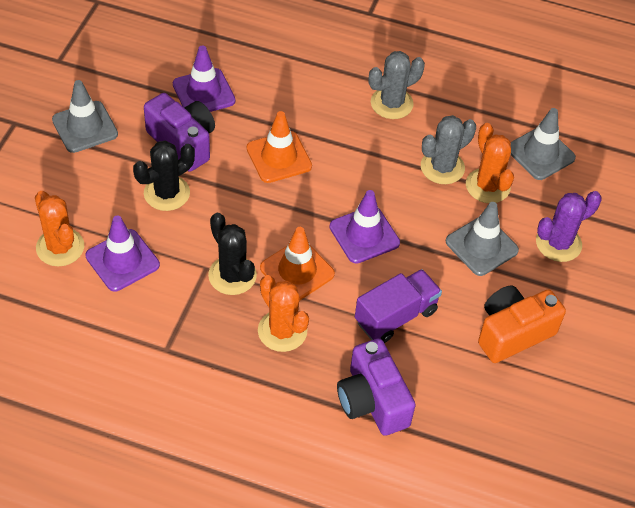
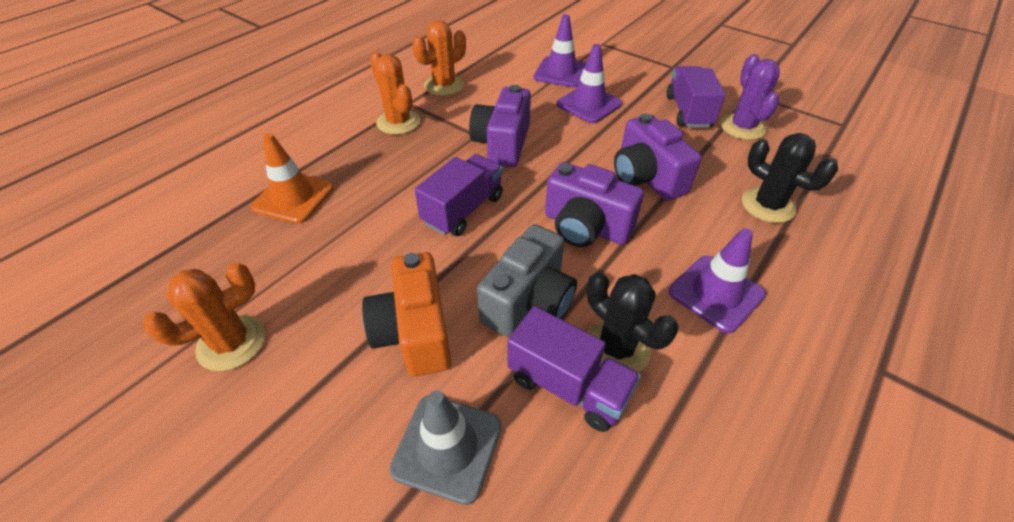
grey cactus: 2 -> 0
grey camera: 0 -> 1
grey traffic cone: 3 -> 1
orange traffic cone: 2 -> 1
purple camera: 2 -> 3
purple truck: 1 -> 3

